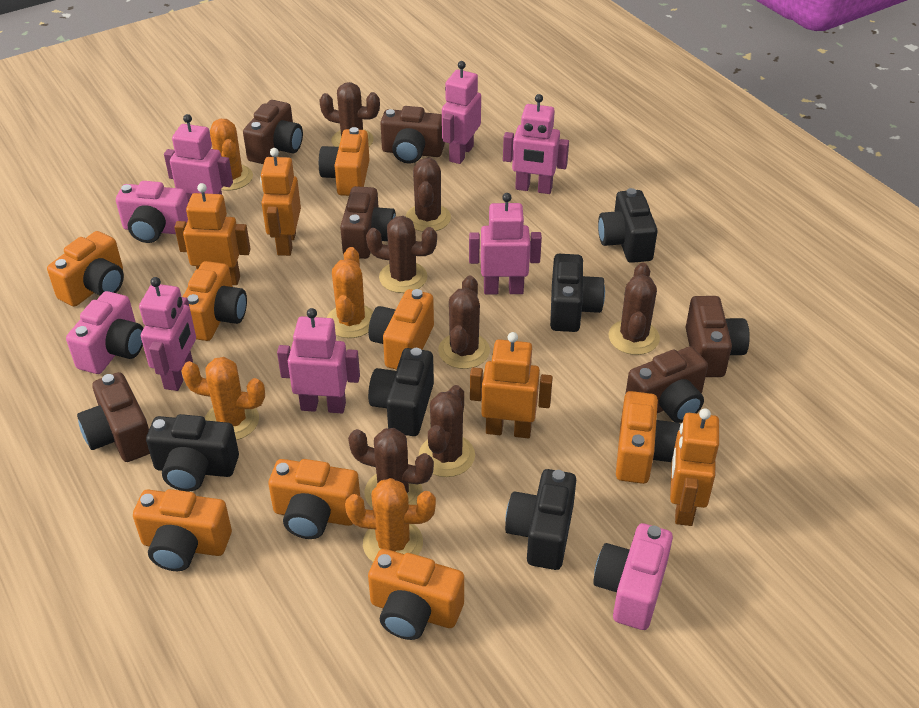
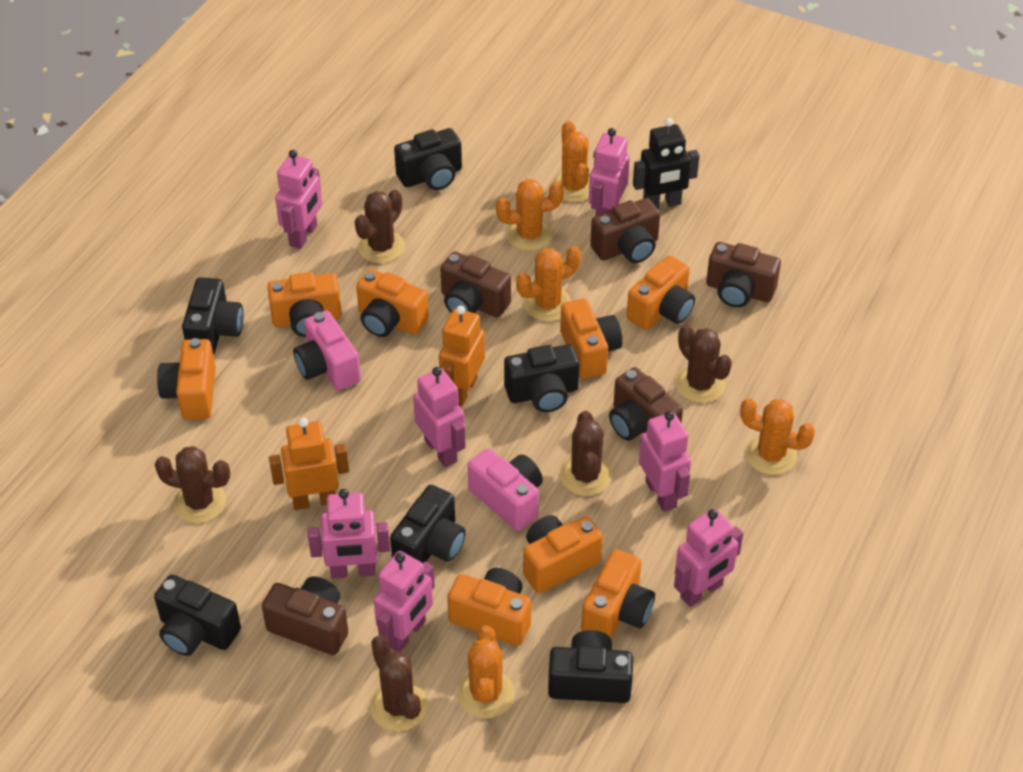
black camera: 5 -> 6
black robot: 0 -> 1
brown cactus: 7 -> 5
brown camera: 6 -> 5
orange cactus: 4 -> 5
orange robot: 4 -> 2
pink camera: 3 -> 2
pink robot: 6 -> 7

